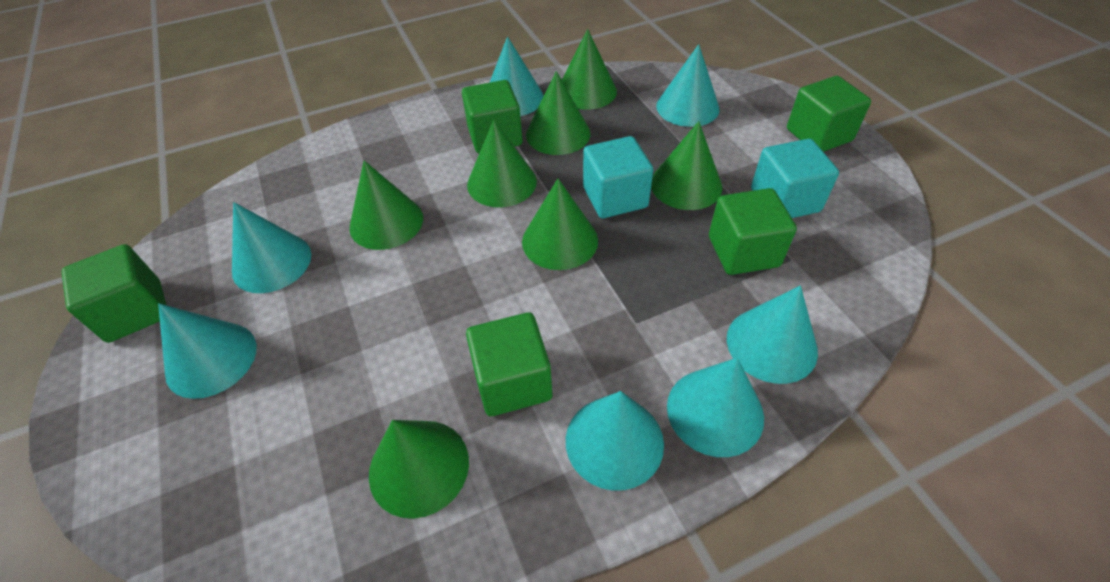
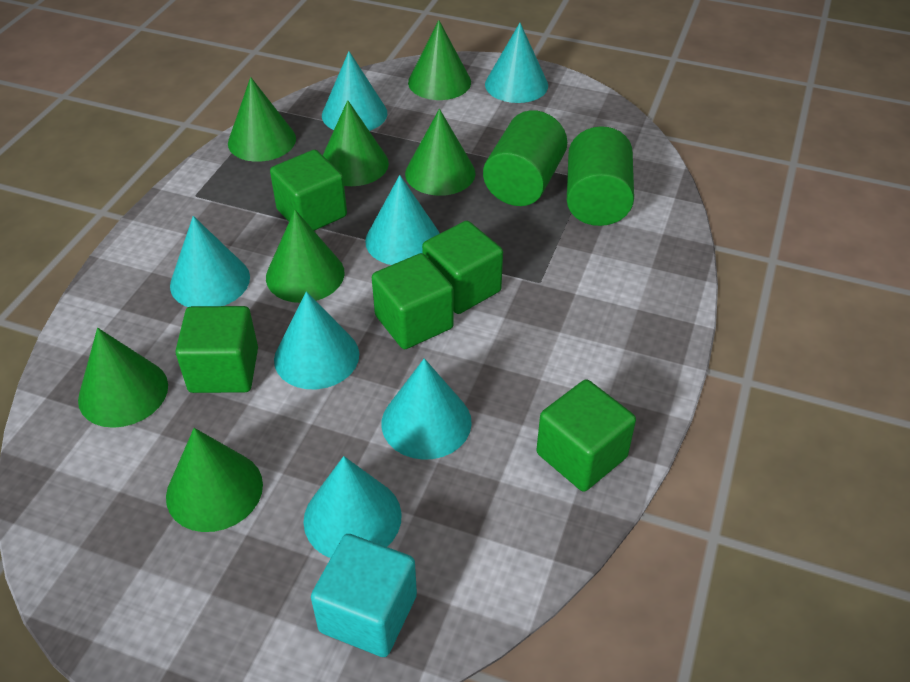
green cylinder: 0 -> 2
turquoise cube: 2 -> 1

